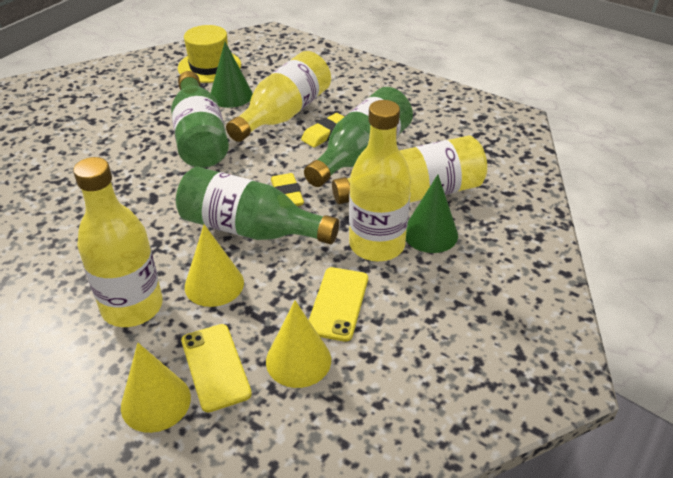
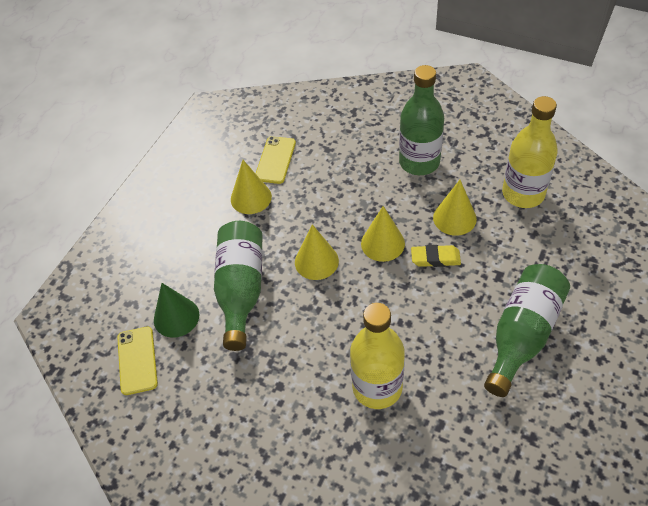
green cone: 2 -> 1
yellow bottle: 4 -> 2
yellow cone: 3 -> 4
yellow eraser: 2 -> 1
yellow hat: 1 -> 0

